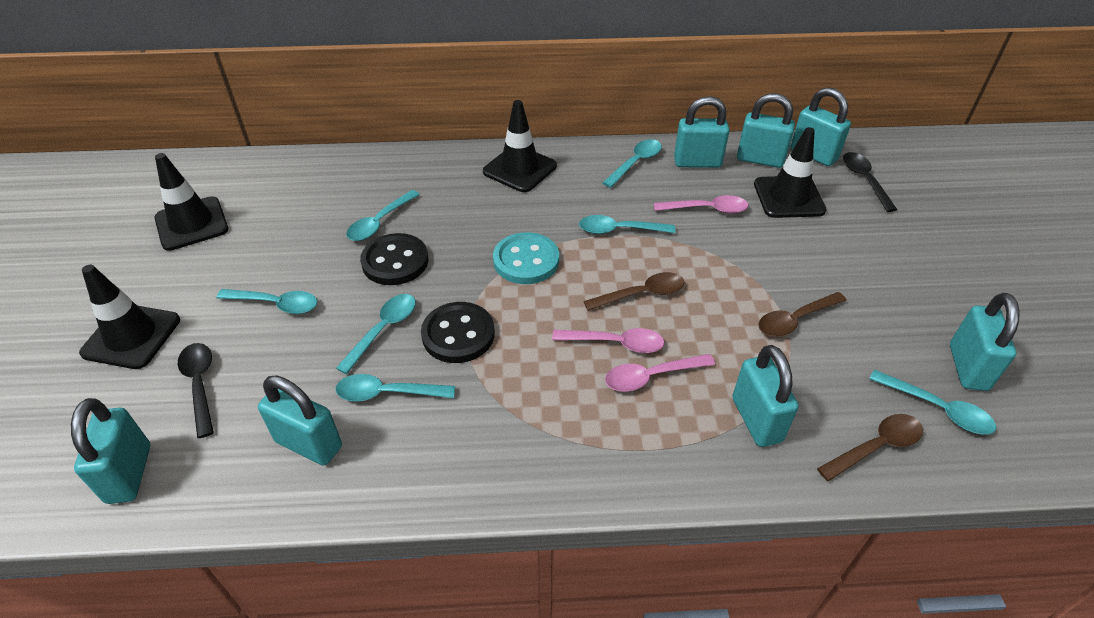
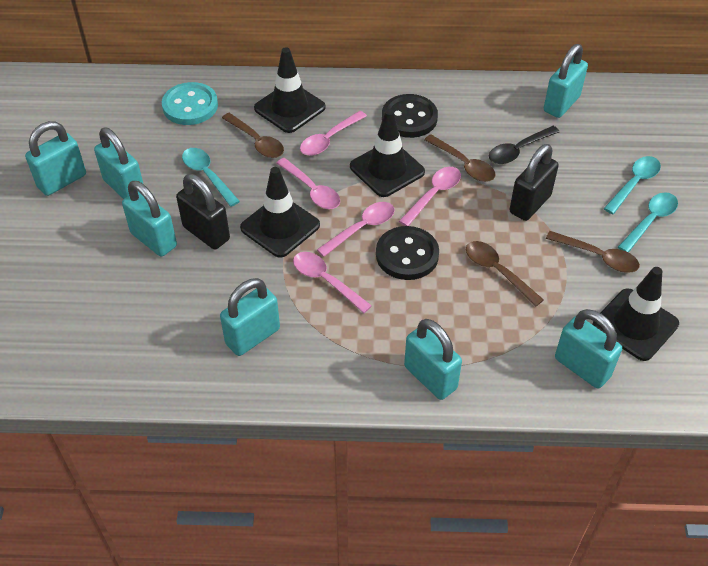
black padlock: 0 -> 2
black spoon: 2 -> 1
brown spoon: 3 -> 4
pink spoon: 3 -> 5
turquoise spoon: 7 -> 3

